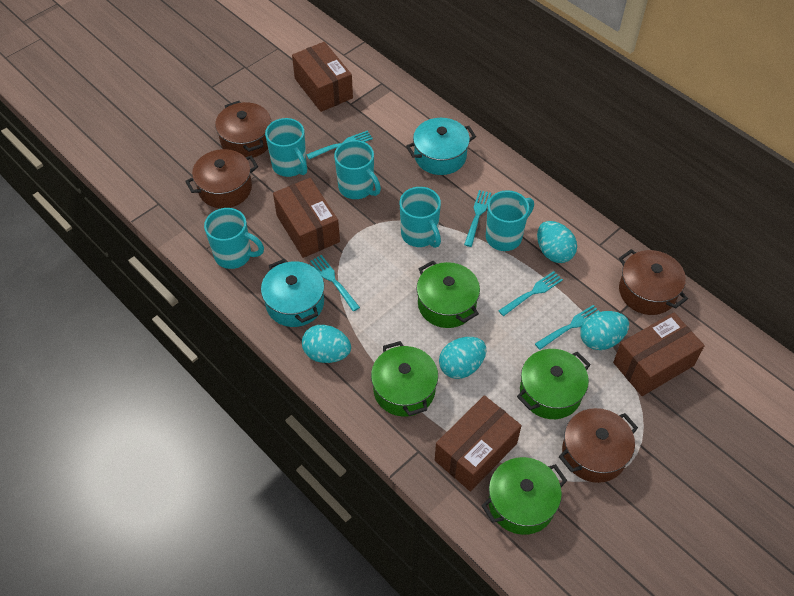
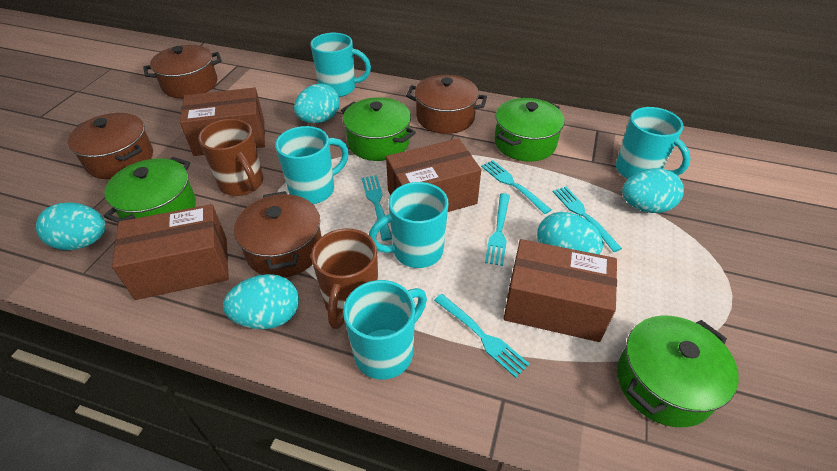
brown mug: 0 -> 2
turquoise egg: 4 -> 5
turquoise pot: 2 -> 0

